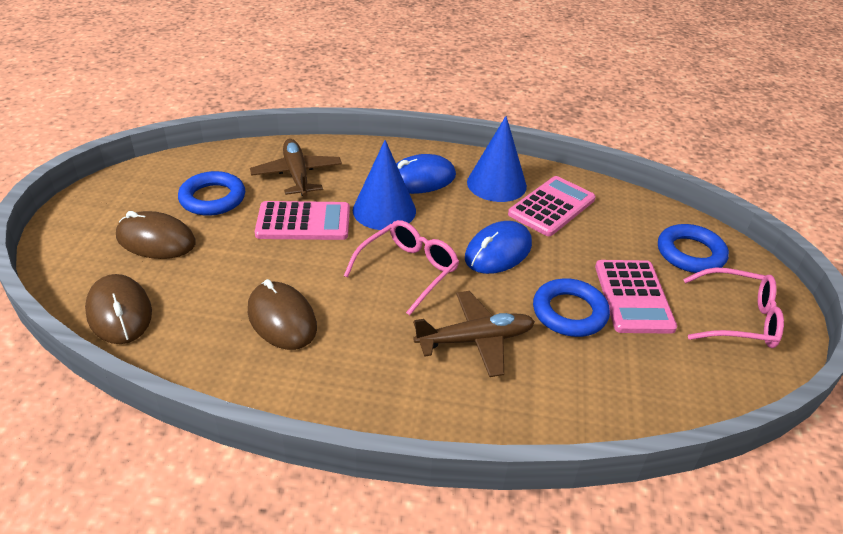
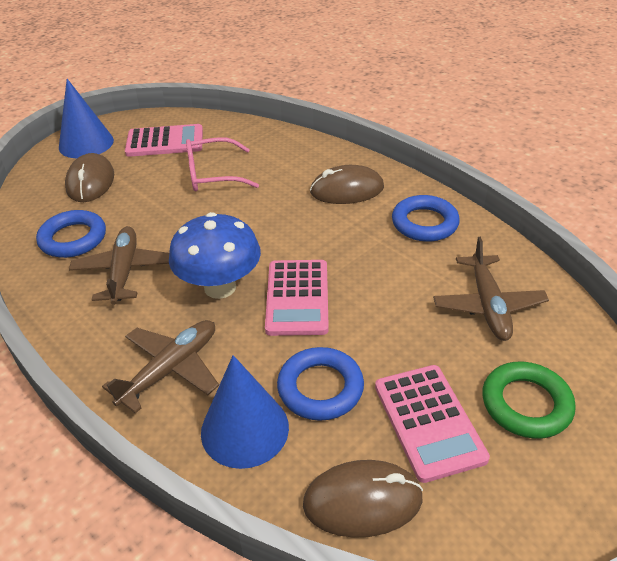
blue mouse: 2 -> 0
blue mushroom: 0 -> 1
brown plane: 2 -> 3
green ring: 0 -> 1
pink glasses: 2 -> 1

